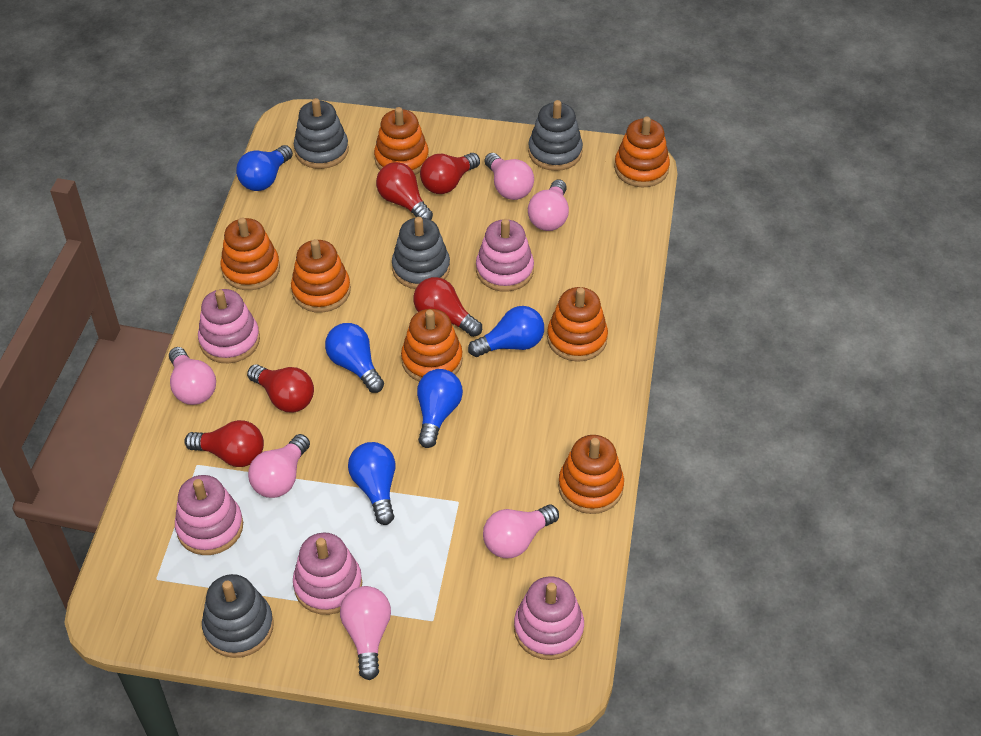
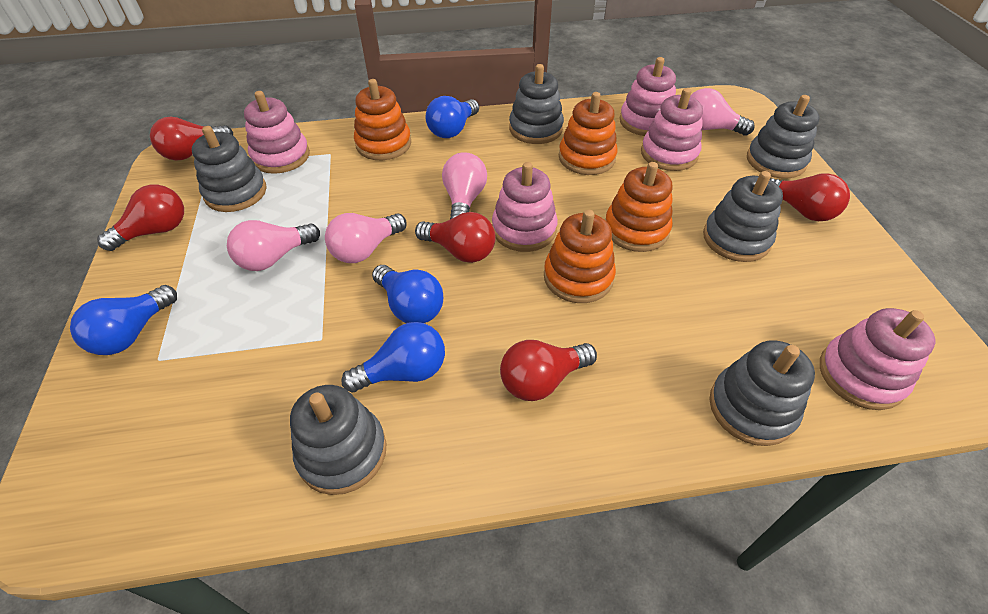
blue light bulb: 5 -> 4
grey stacking toy: 4 -> 6
orange stacking toy: 7 -> 4
pink light bulb: 6 -> 4

